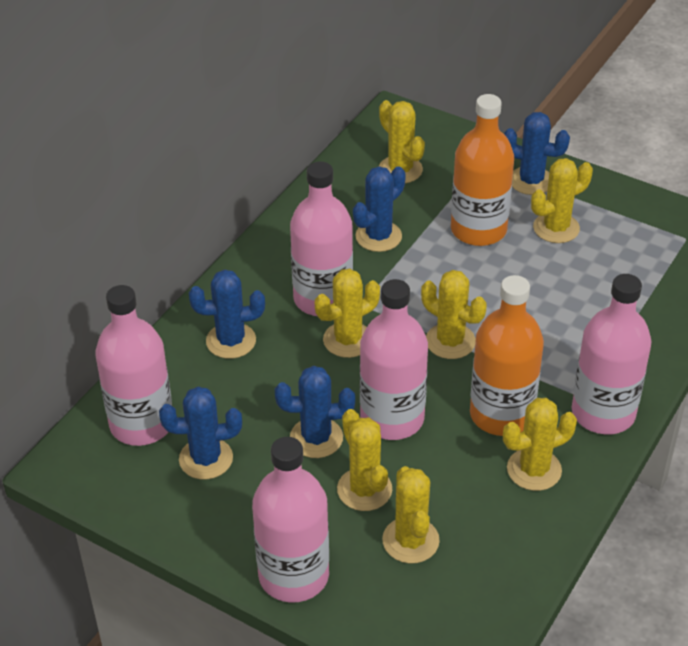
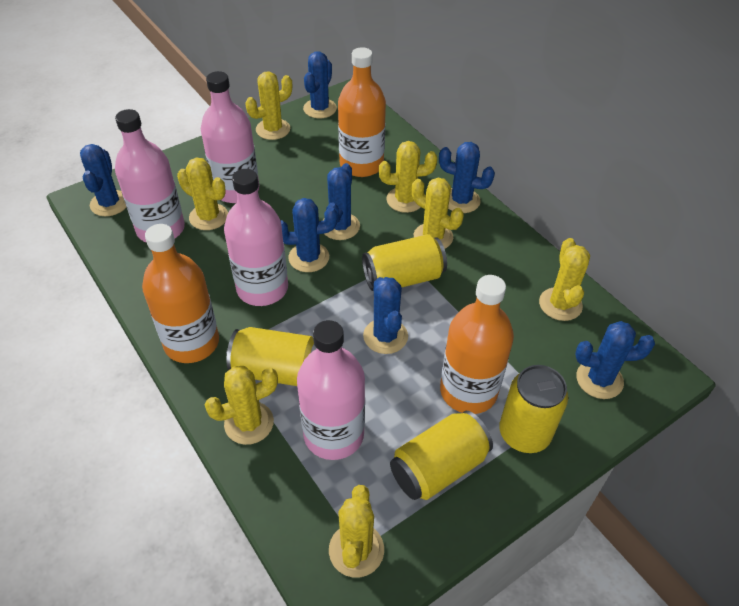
blue cactus: 5 -> 7
orange bottle: 2 -> 3
pink bottle: 5 -> 4
yellow can: 0 -> 4

